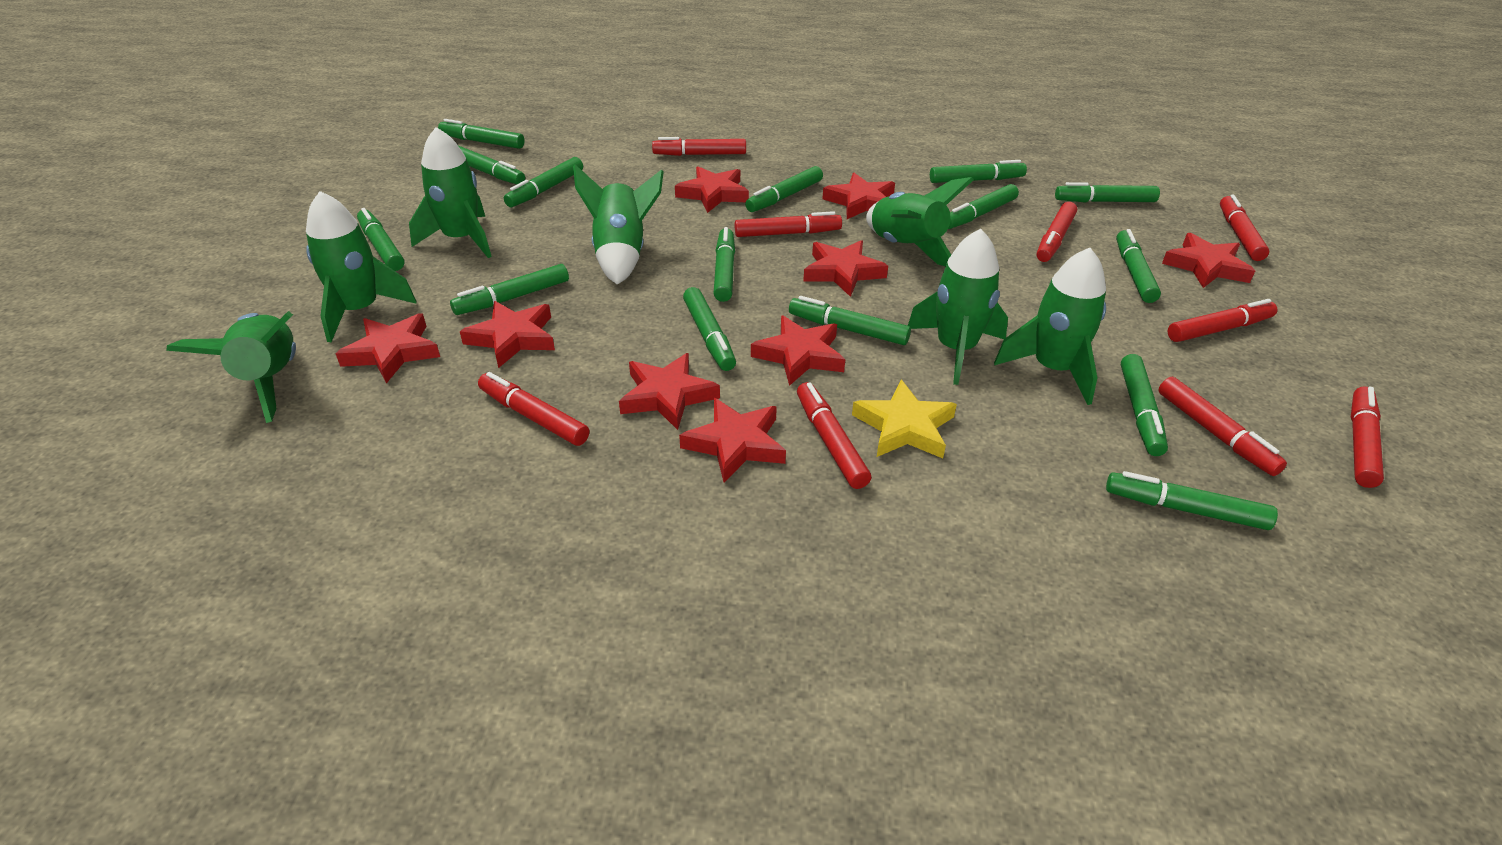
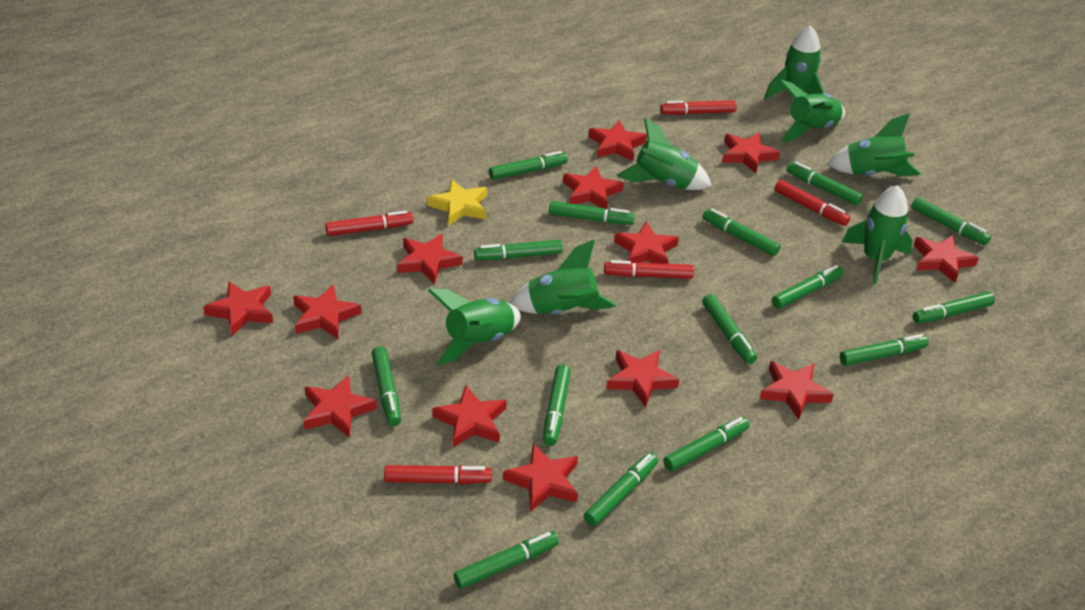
red marker: 9 -> 5
red star: 9 -> 13

